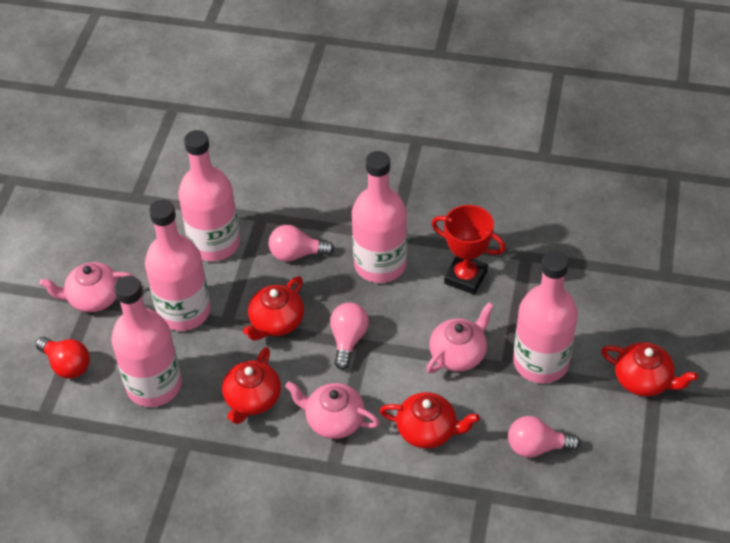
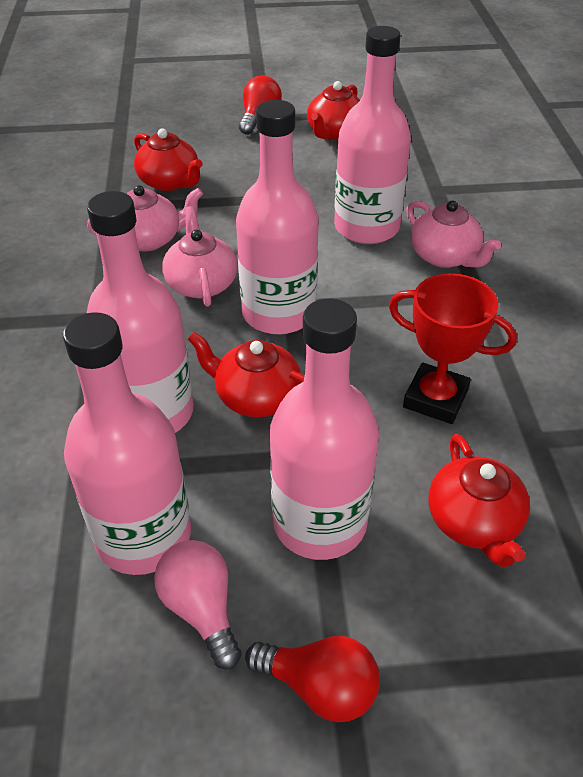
pink light bulb: 3 -> 1
red light bulb: 1 -> 2

